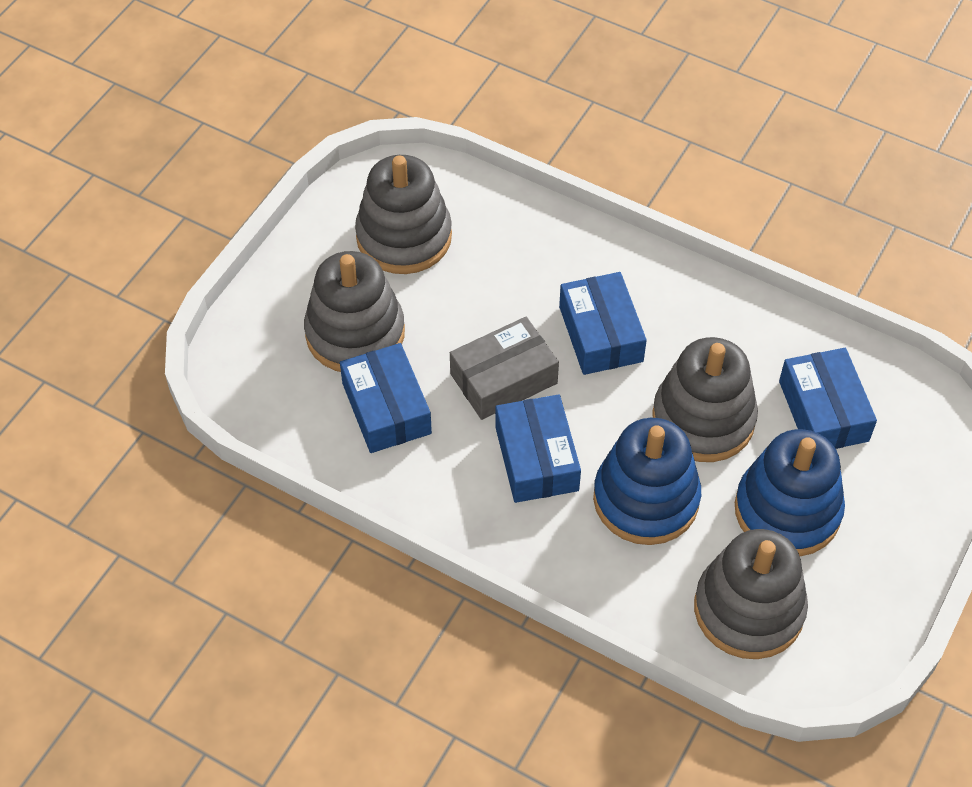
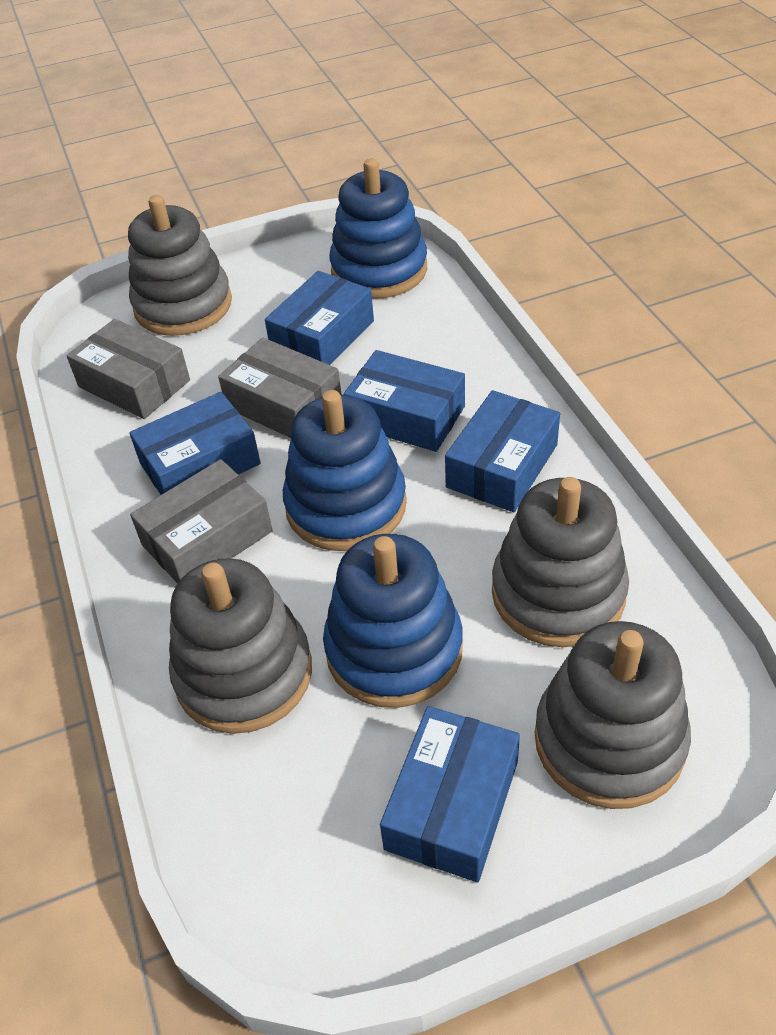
blue box: 4 -> 5
blue stacking toy: 2 -> 3
grey box: 1 -> 3

